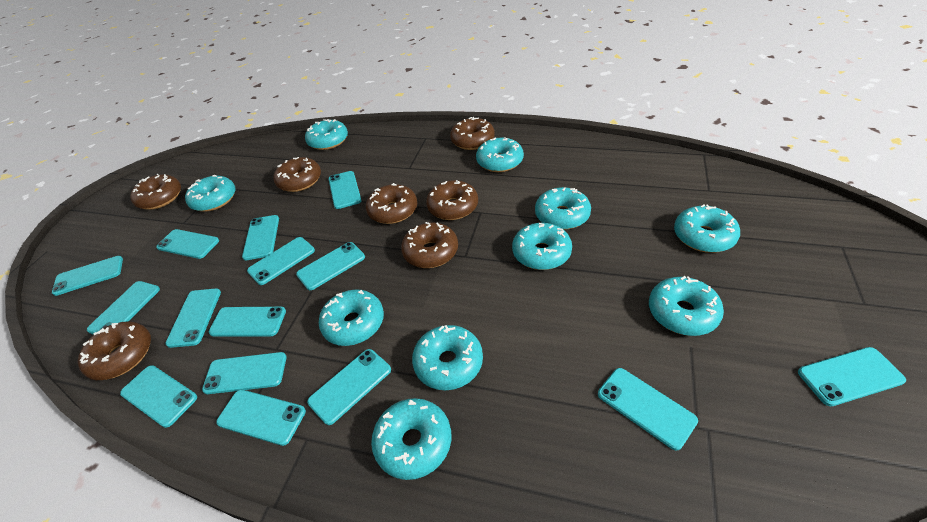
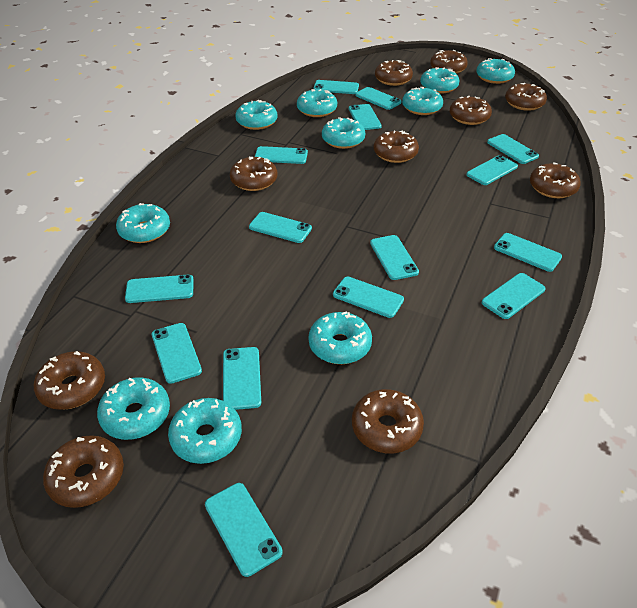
brown donut: 7 -> 10

